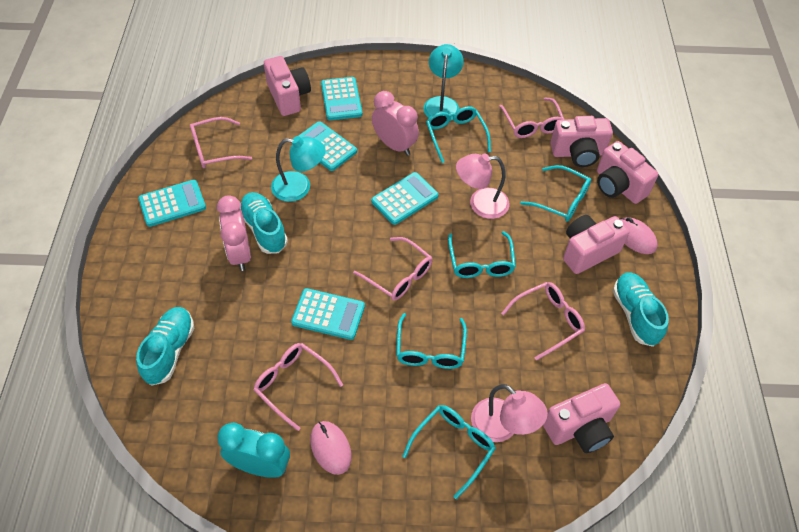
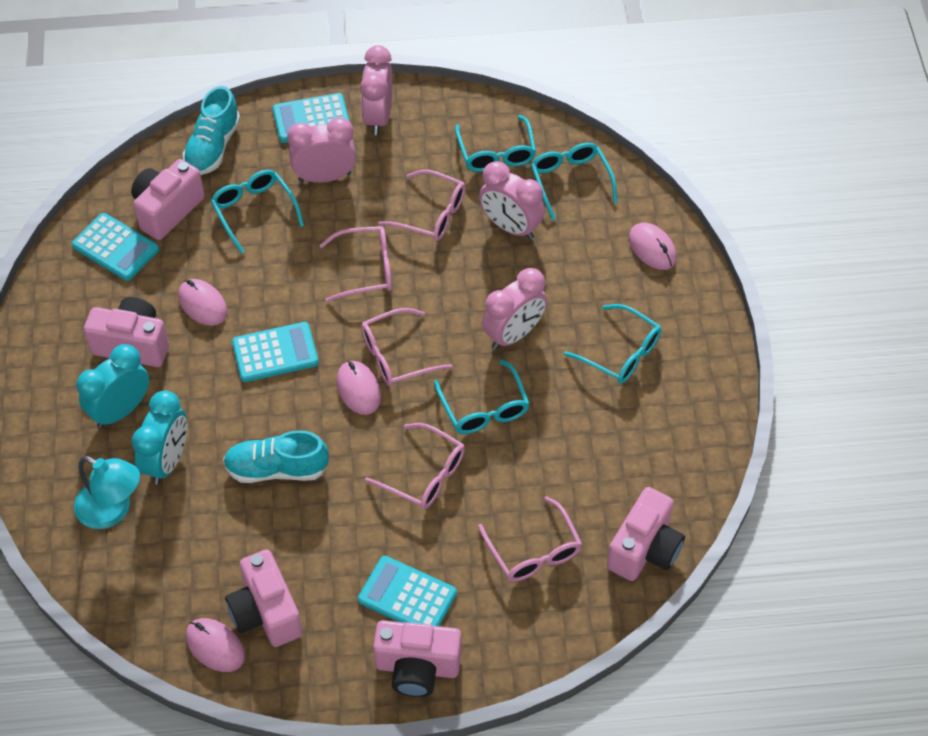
pink clock: 2 -> 4
pink lamp: 2 -> 0
pink mouse: 2 -> 4
turquoise calculator: 5 -> 4
turquoise clock: 1 -> 2
turquoise lamp: 2 -> 1
turquoise shoe: 3 -> 2

